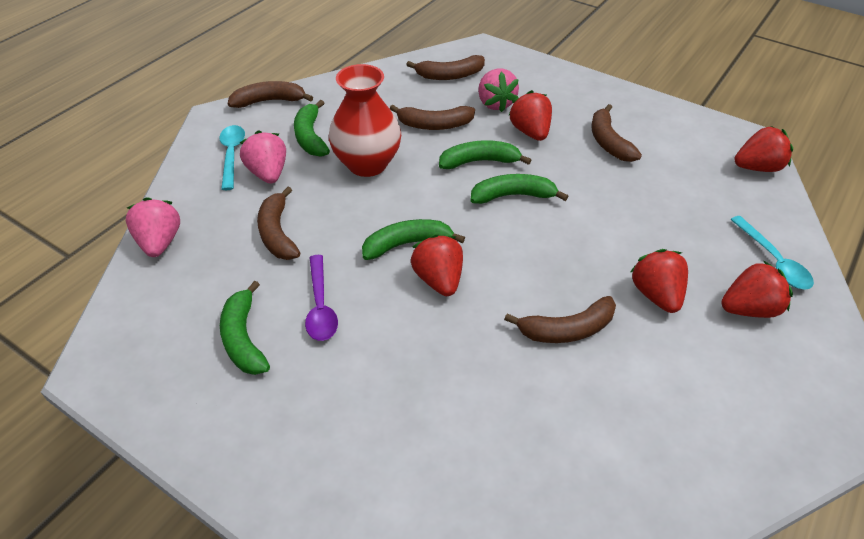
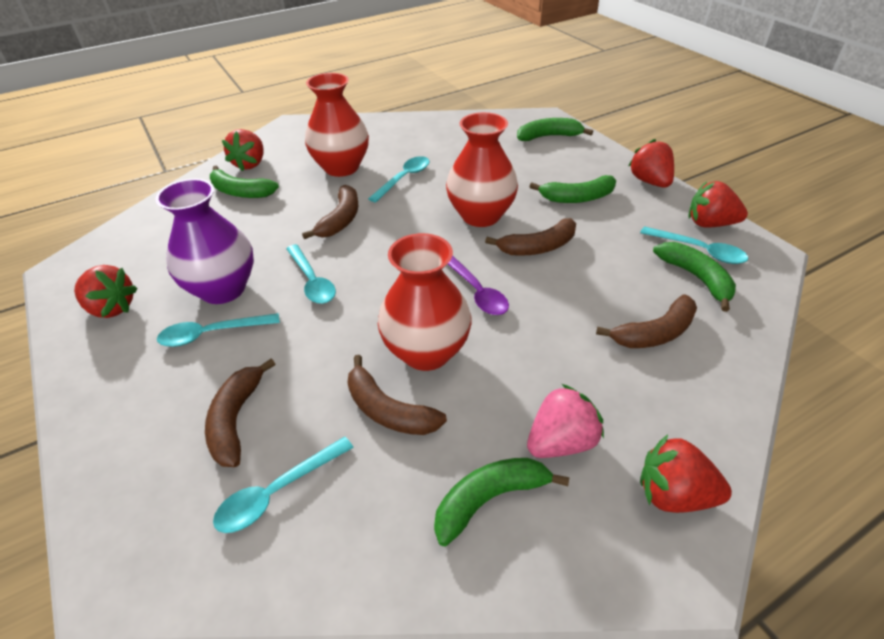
brown banana: 6 -> 5
pink strawberry: 3 -> 1
purple vase: 0 -> 1
red vase: 1 -> 3
turquoise spoon: 2 -> 5

